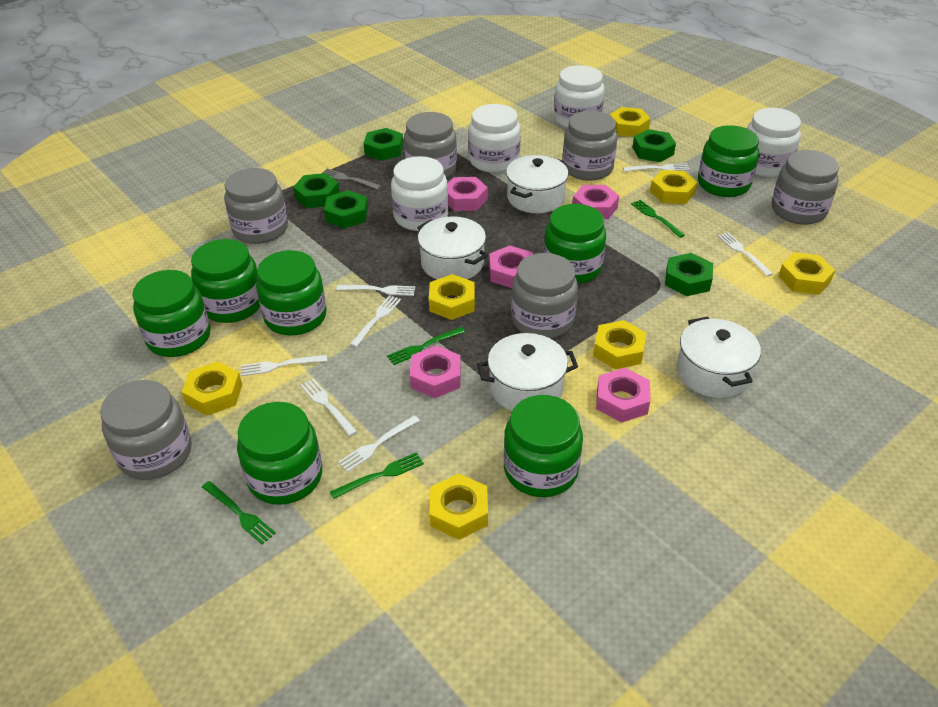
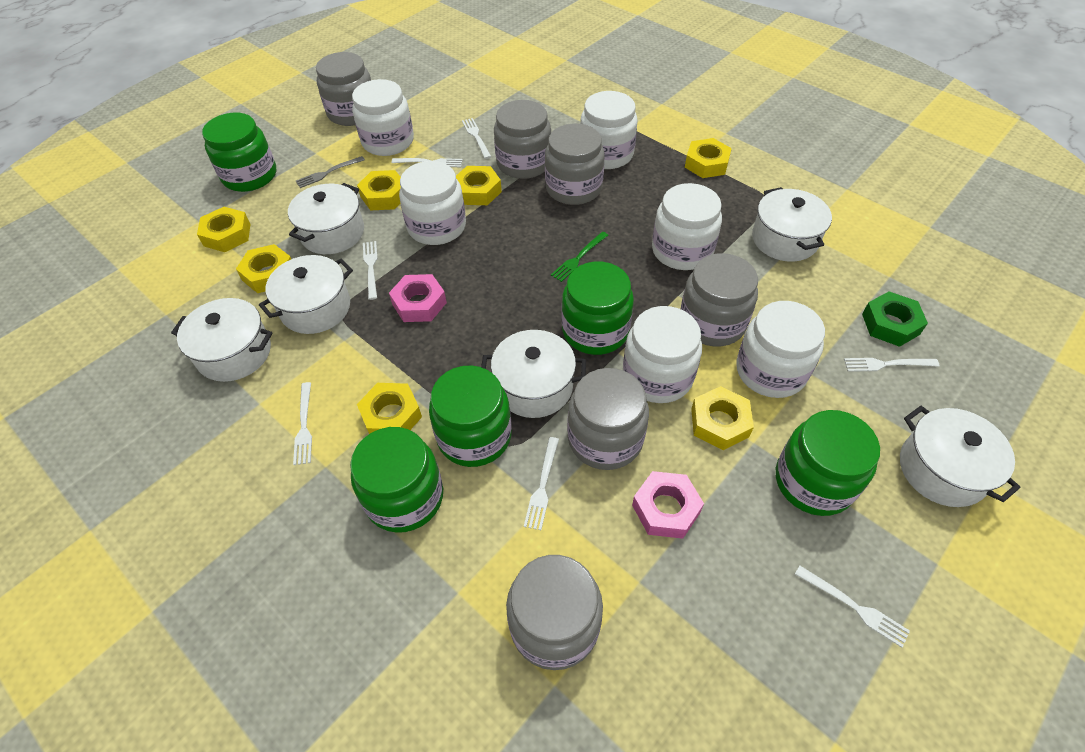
green fork: 4 -> 1
green jar: 7 -> 5
green nut: 5 -> 1
pink nut: 5 -> 2
white jar: 4 -> 6
white pot: 4 -> 6

